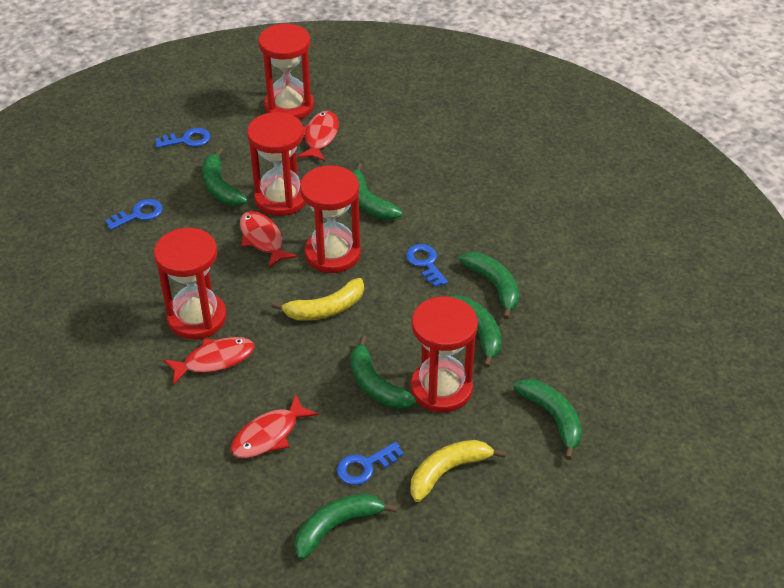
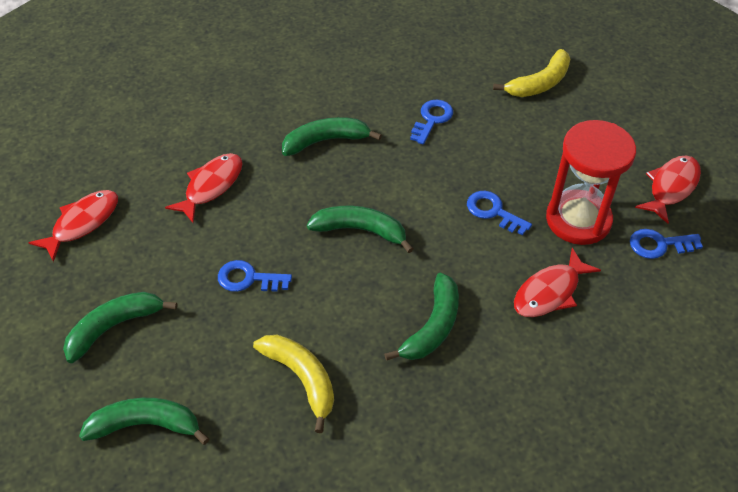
green banana: 7 -> 5
red hourglass: 5 -> 1

